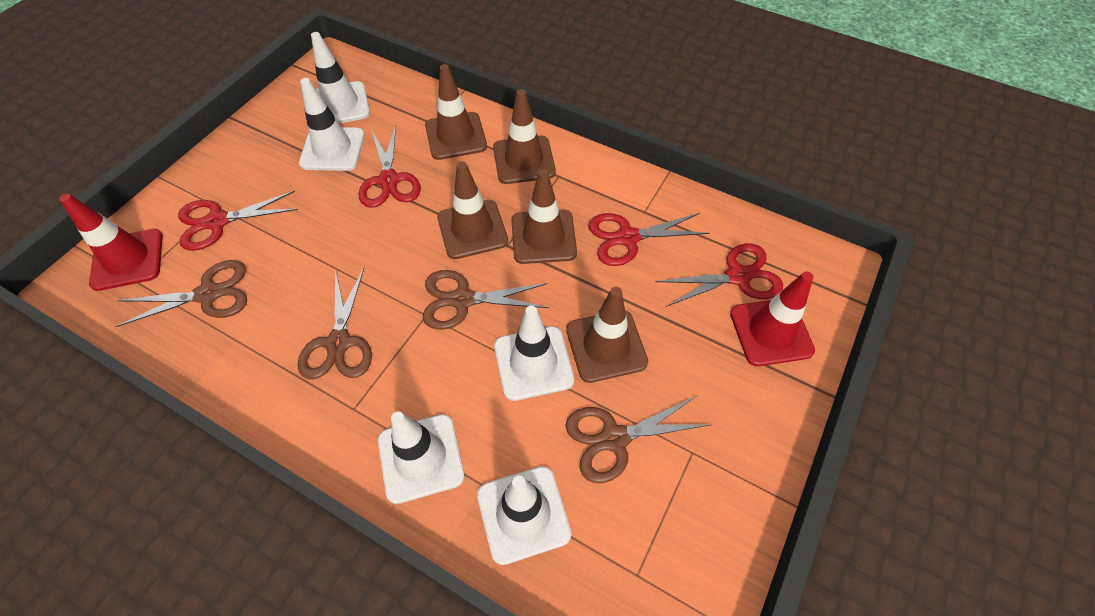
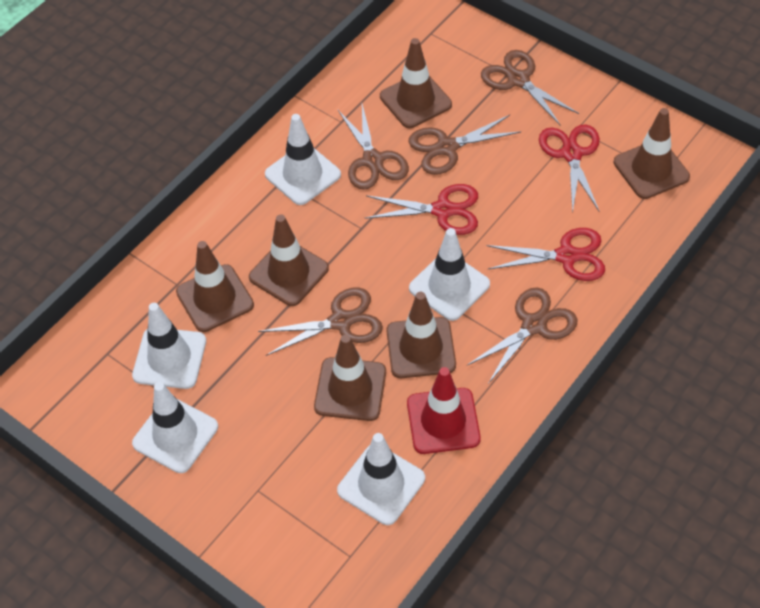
brown scissors: 4 -> 5
brown traffic cone: 5 -> 6
red scissors: 4 -> 3
red traffic cone: 2 -> 1

